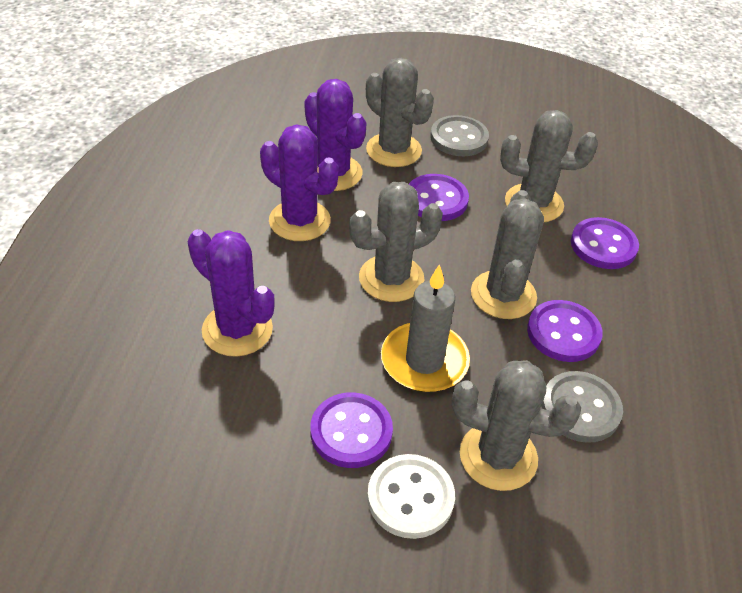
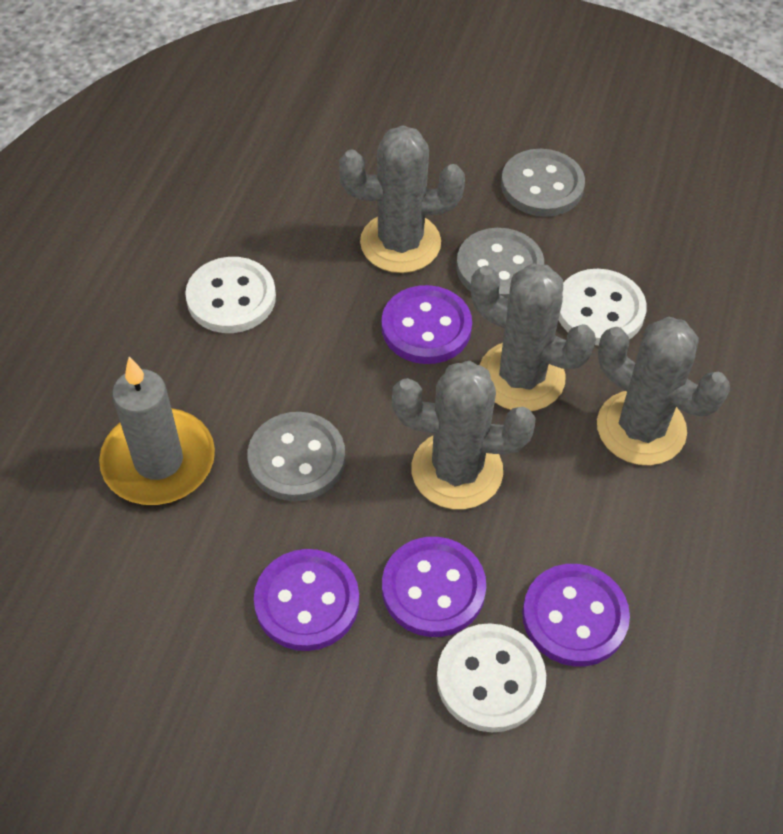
grey button: 2 -> 3
grey cactus: 5 -> 4
purple cactus: 3 -> 0
white button: 1 -> 3

